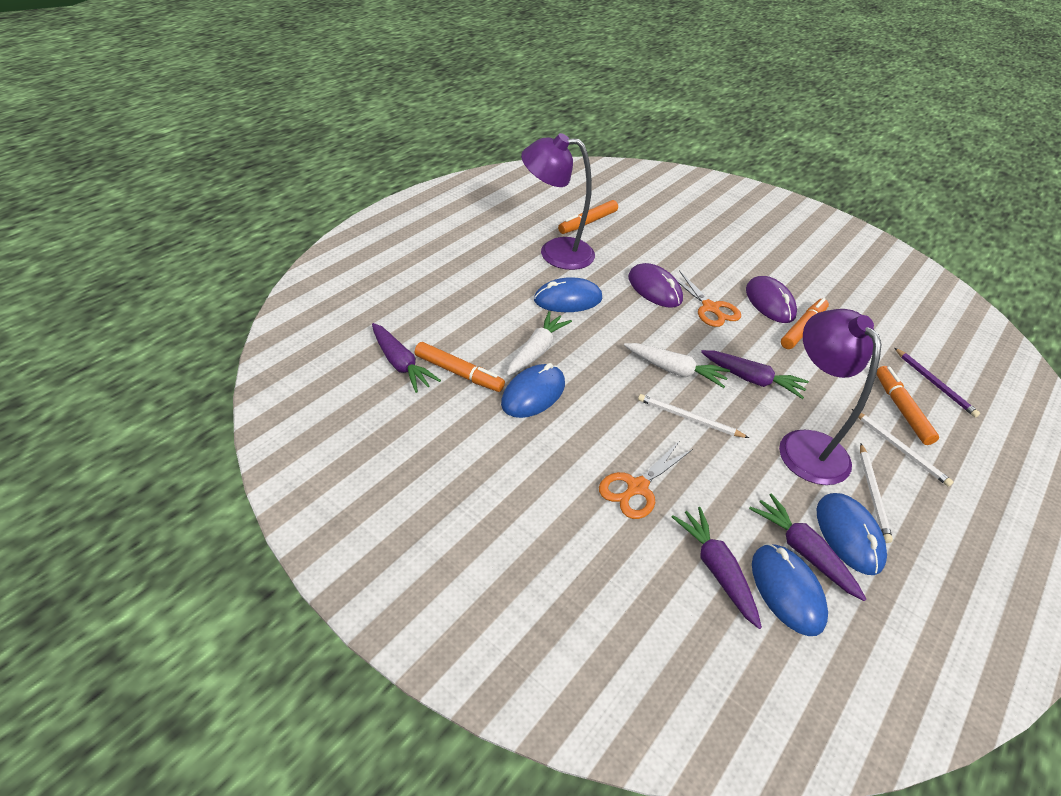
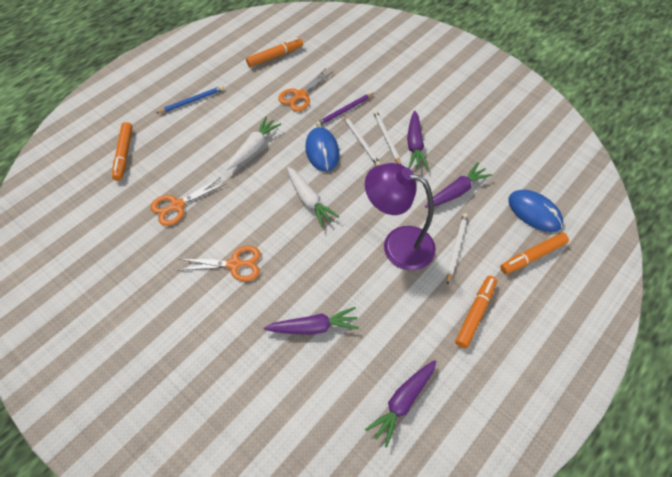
blue mouse: 4 -> 2
blue pencil: 0 -> 1
orange scissors: 2 -> 3
purple lamp: 2 -> 1
purple mouse: 2 -> 0

